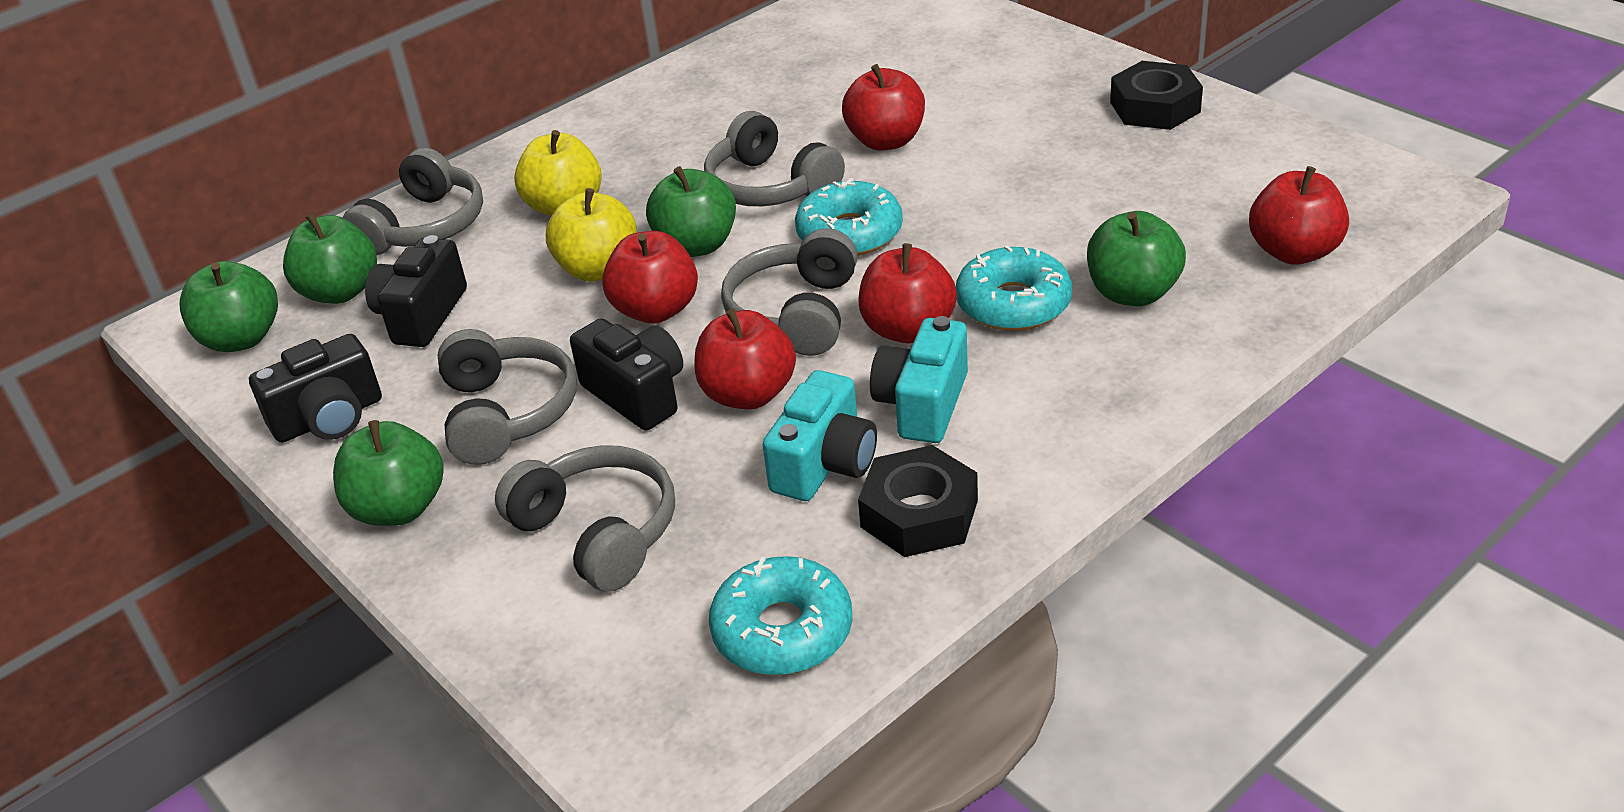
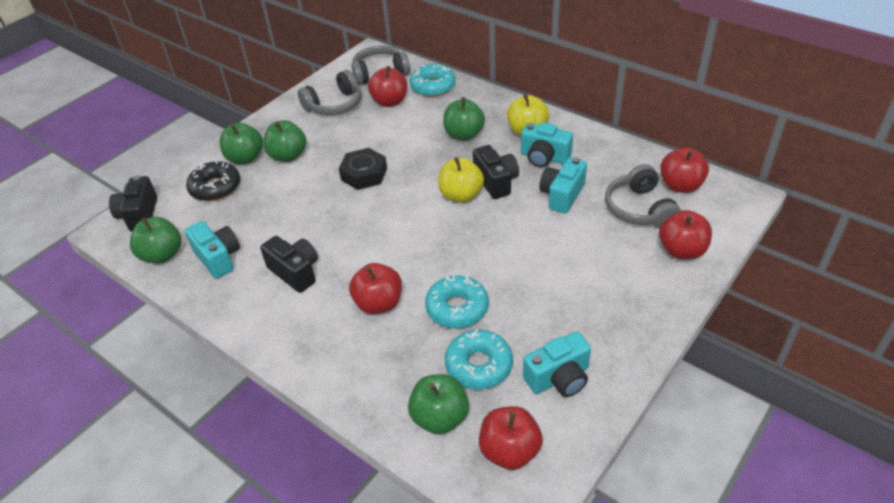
black donut: 0 -> 1
black nut: 2 -> 1
grey headphones: 5 -> 3
turquoise camera: 2 -> 4

